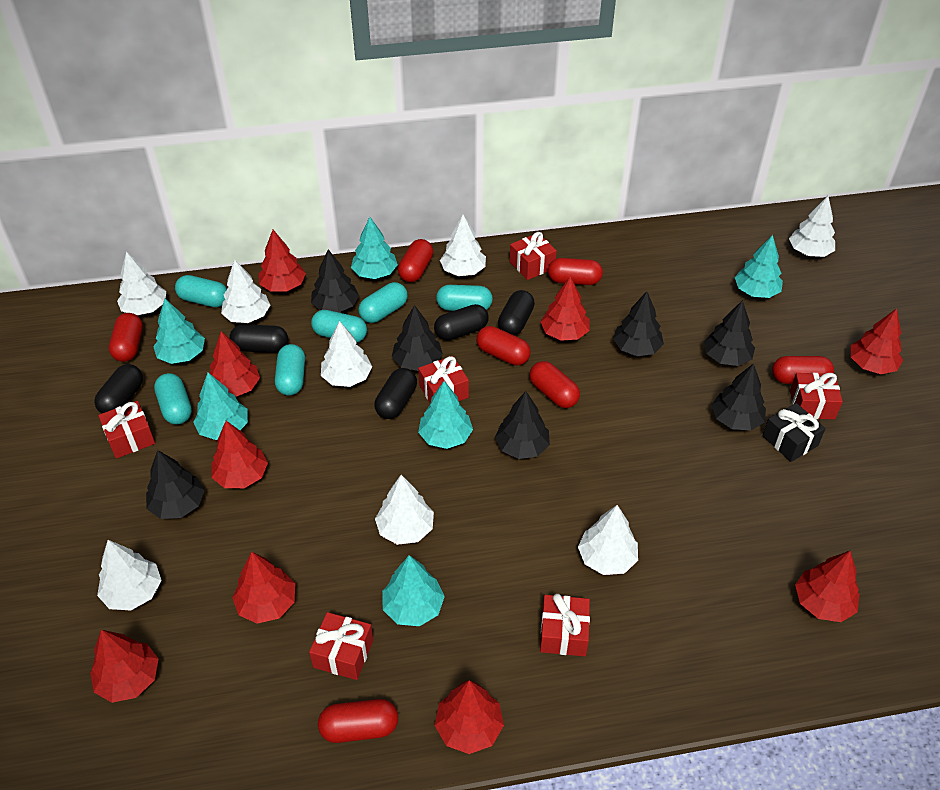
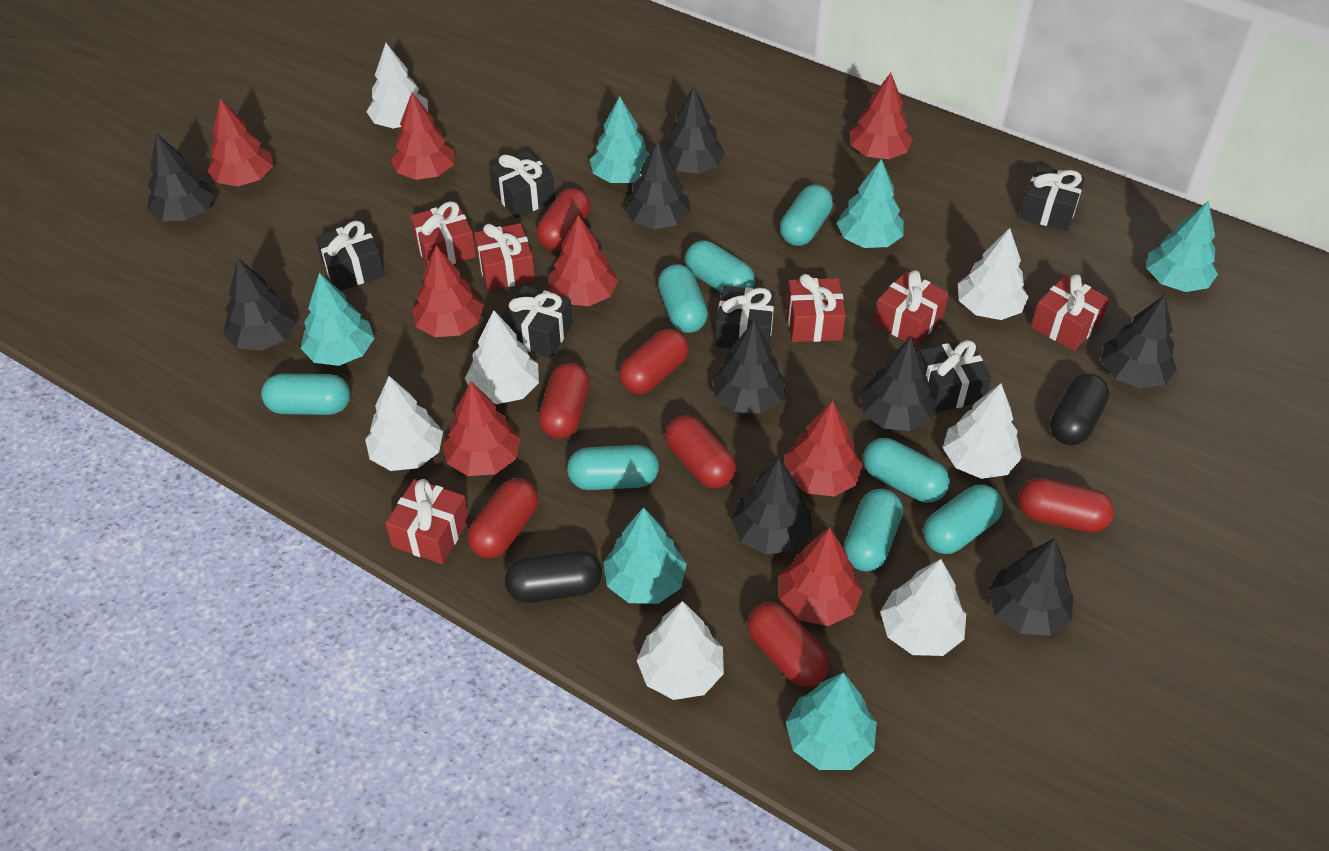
black capsule: 5 -> 2
black gift: 1 -> 6
black tree: 7 -> 9
red tree: 9 -> 8
turquoise capsule: 6 -> 8
white tree: 8 -> 7

